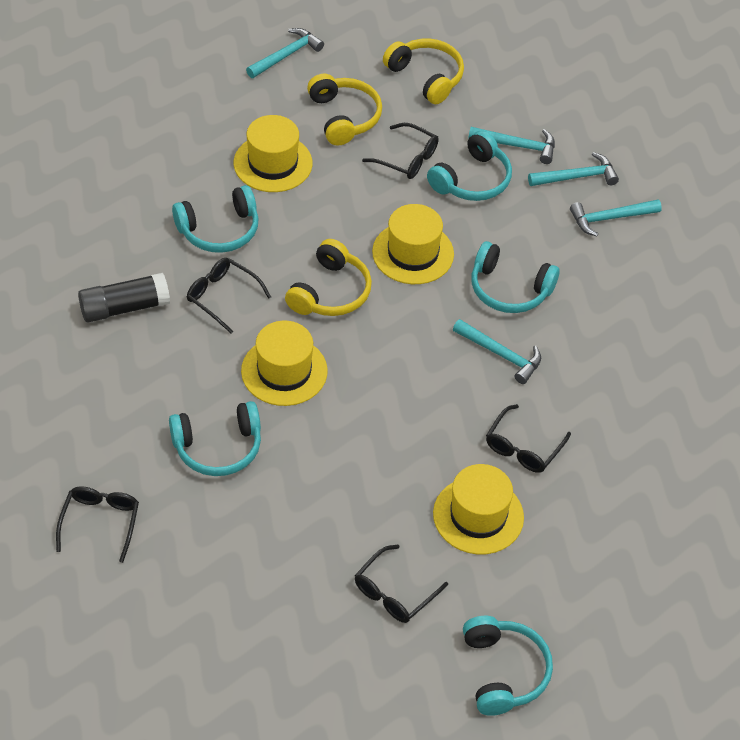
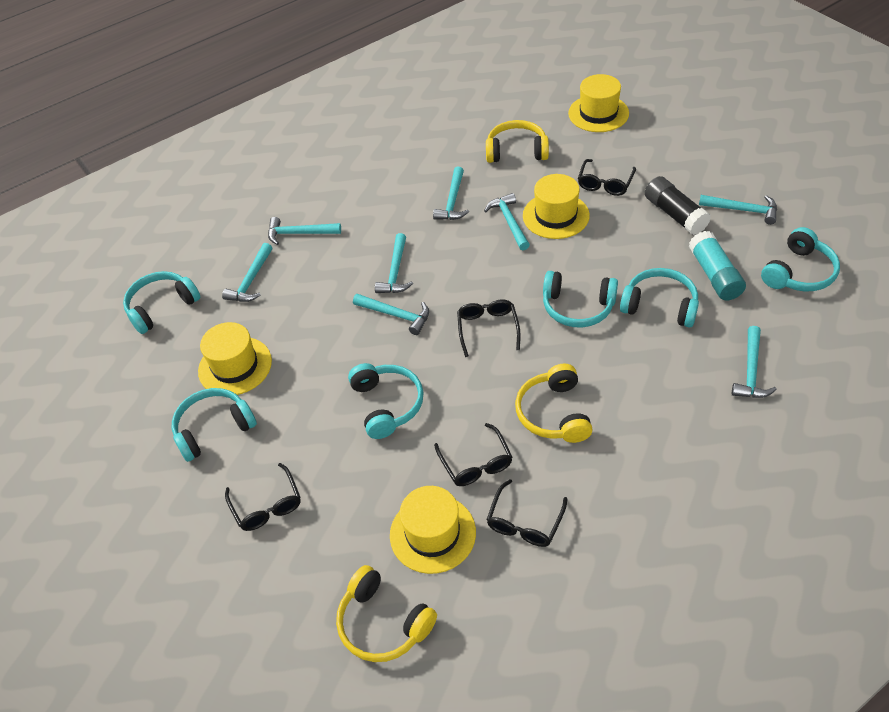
turquoise glue stick: 0 -> 1
turquoise hammer: 5 -> 8
turquoise headphones: 5 -> 6

